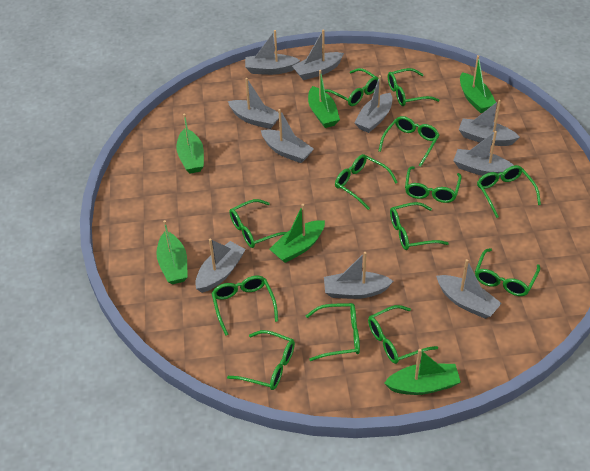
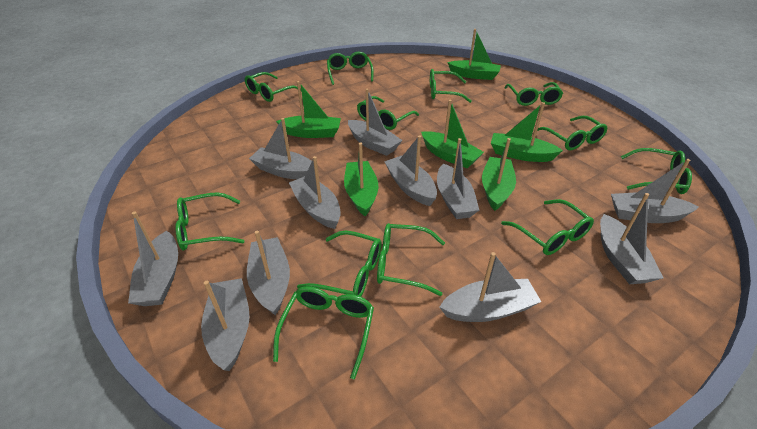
green glasses: 13 -> 12
grey boat: 10 -> 11

